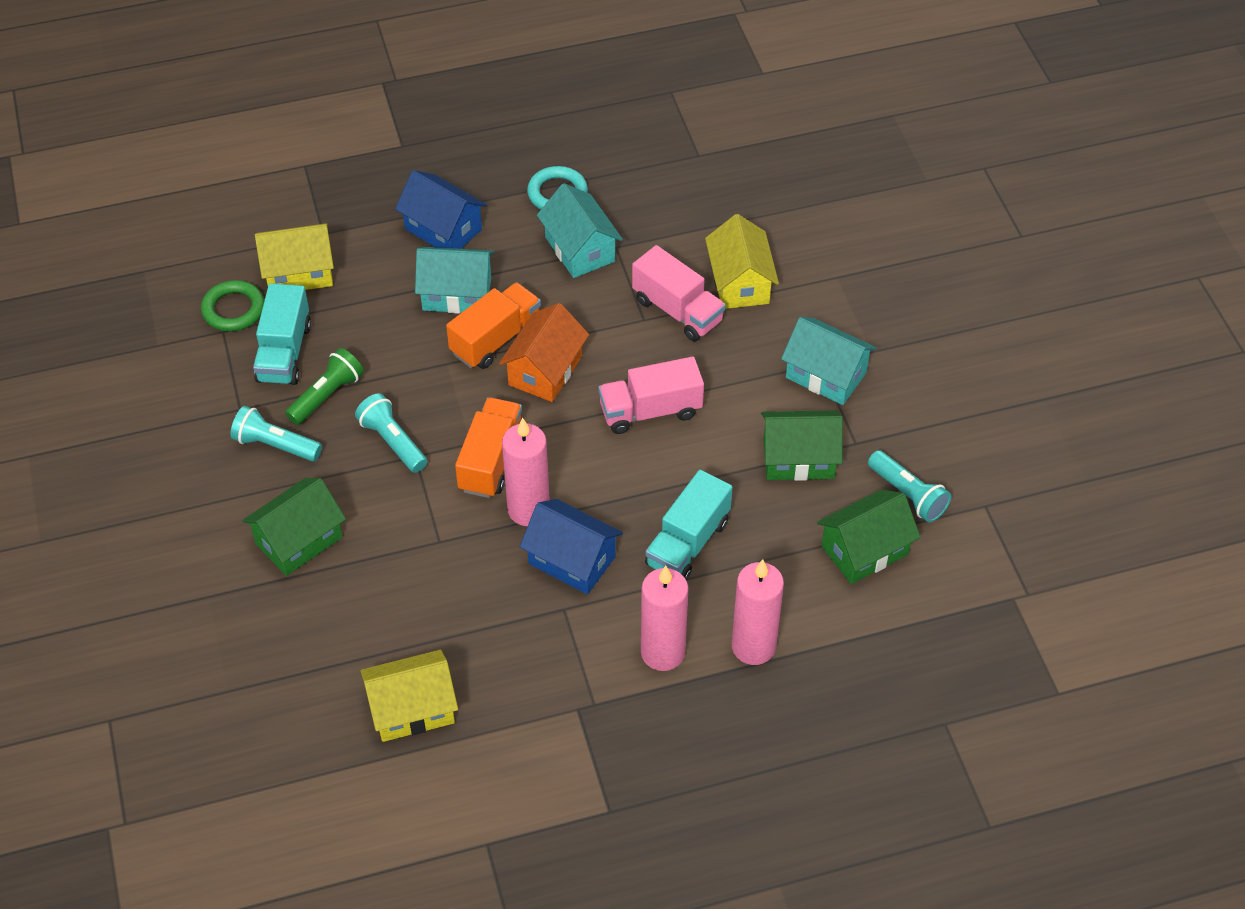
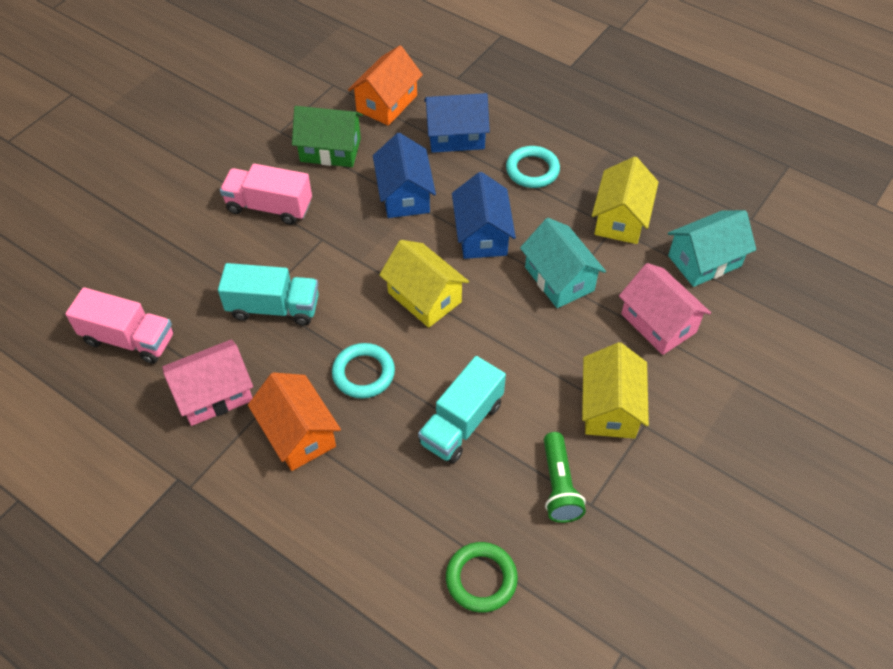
blue house: 2 -> 3
green house: 3 -> 1
orange house: 1 -> 2
orange truck: 2 -> 0
pink candle: 3 -> 0
pink house: 0 -> 2
turquoise flashlight: 3 -> 0
turquoise house: 3 -> 2
turquoise ring: 1 -> 2

